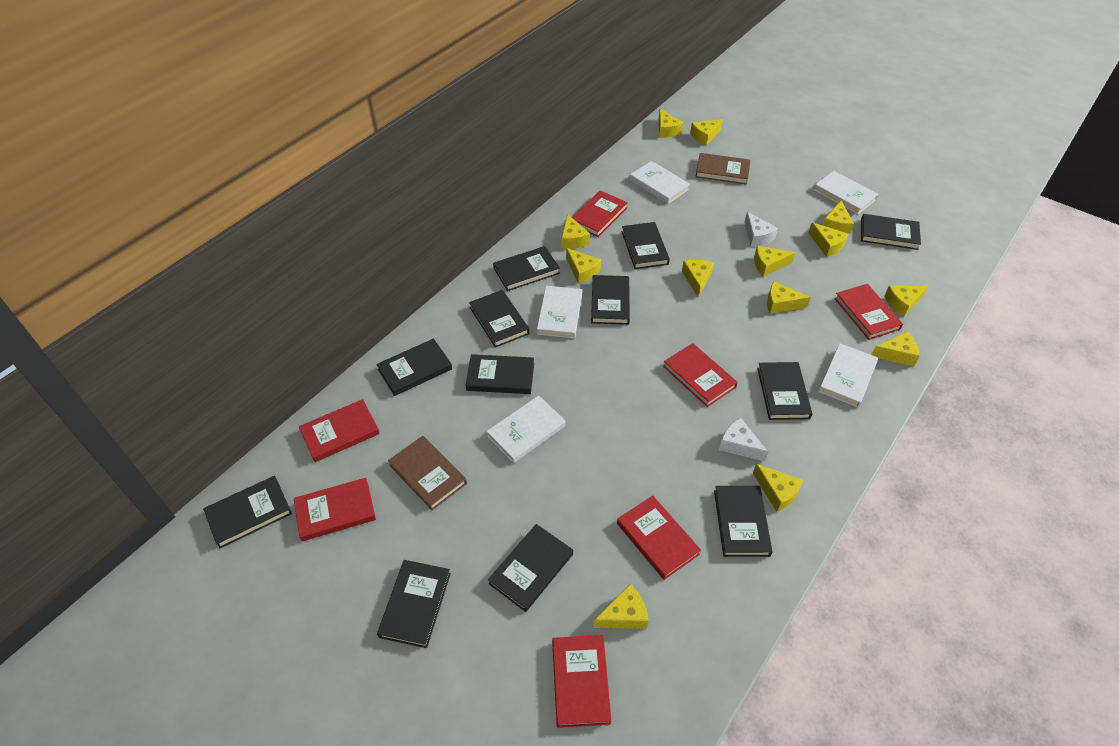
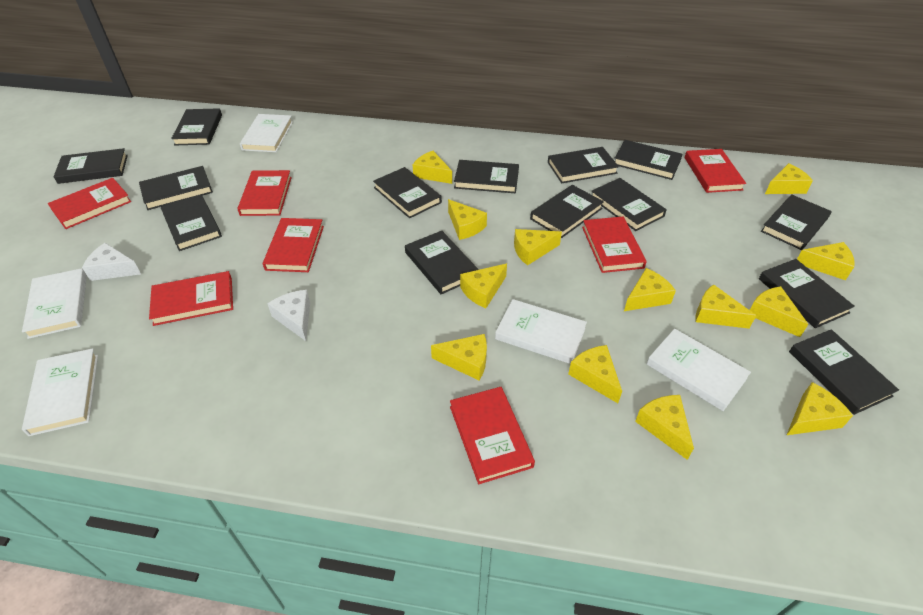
black book: 12 -> 14
brown book: 2 -> 0

